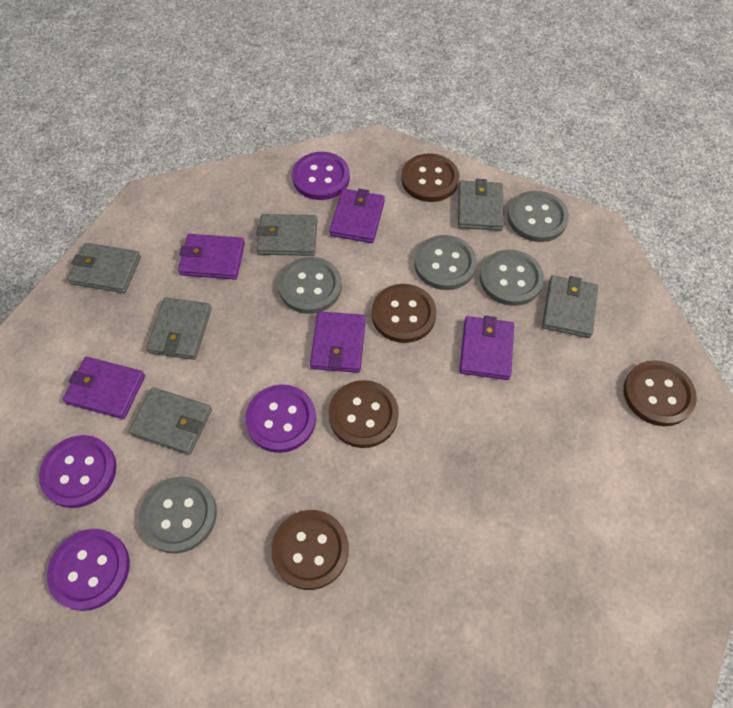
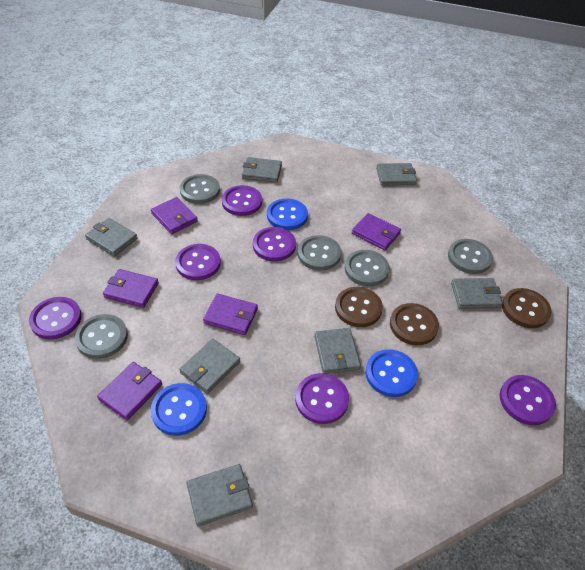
blue button: 0 -> 3
brown button: 5 -> 3
grey wallet: 6 -> 7
purple button: 4 -> 6

